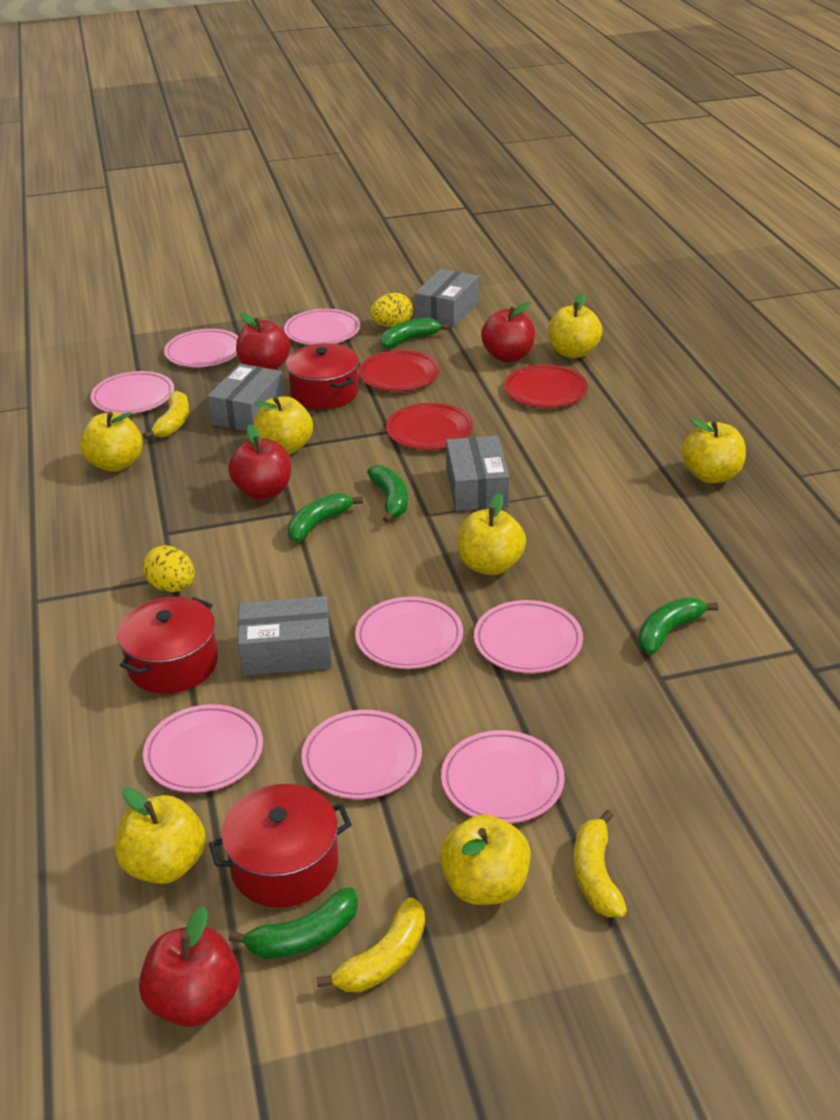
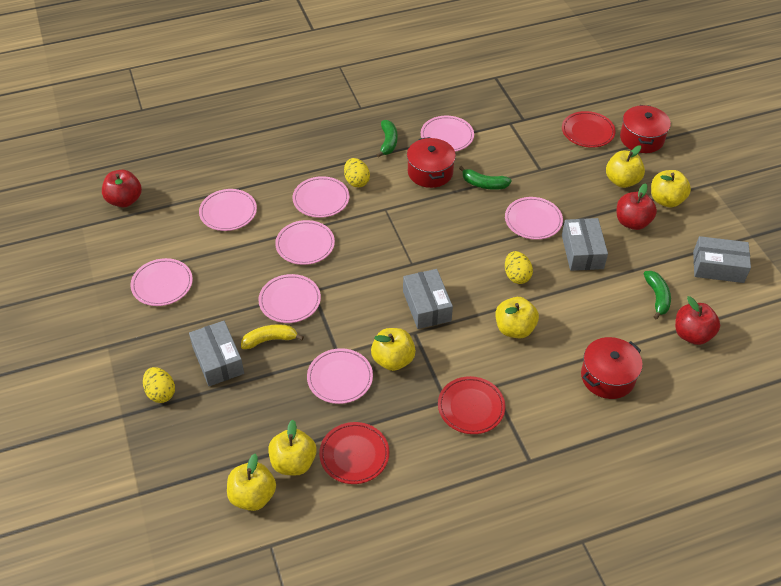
green banana: 5 -> 3
red apple: 4 -> 3
yellow apple: 7 -> 6
yellow banana: 3 -> 1
yellow egg: 2 -> 3

